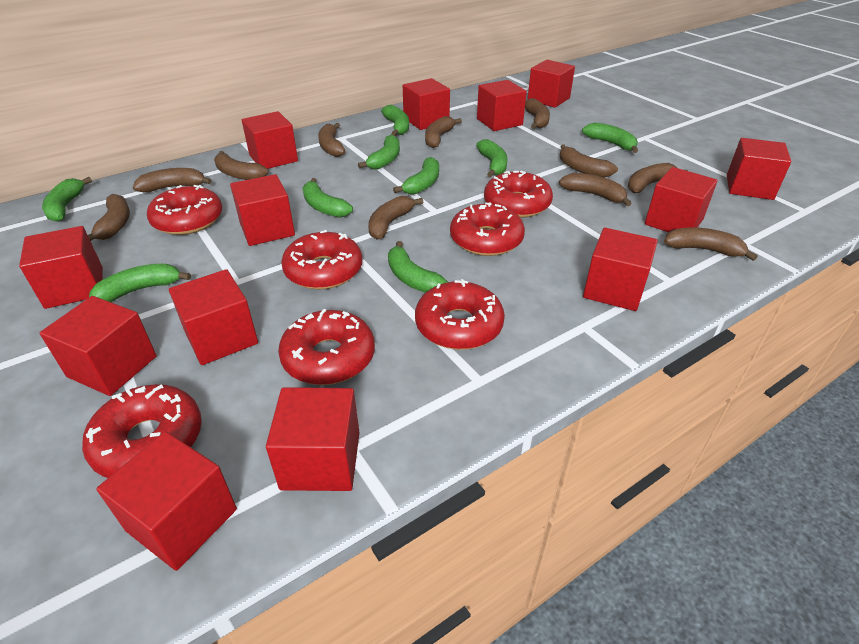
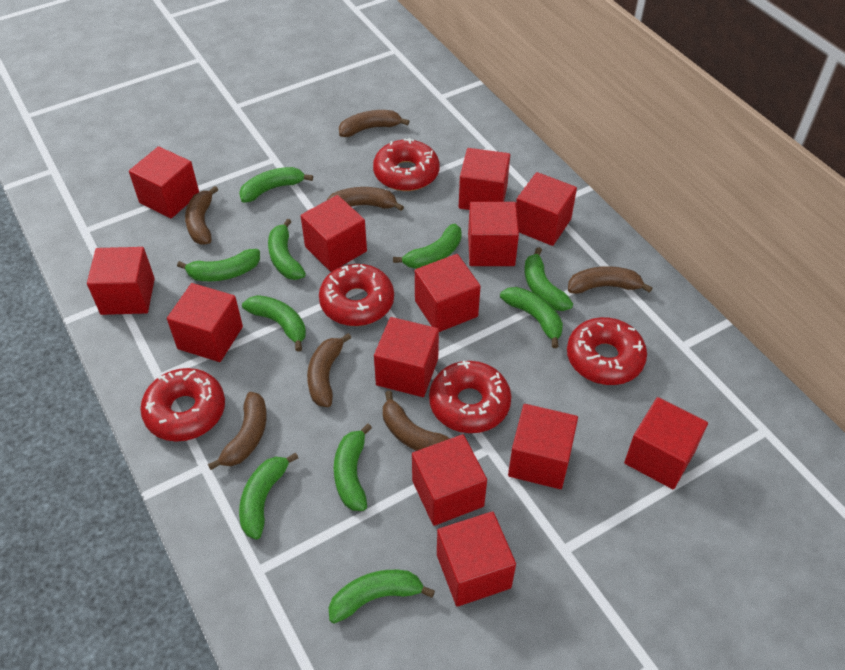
brown banana: 11 -> 7
green banana: 9 -> 10
red donut: 7 -> 5

